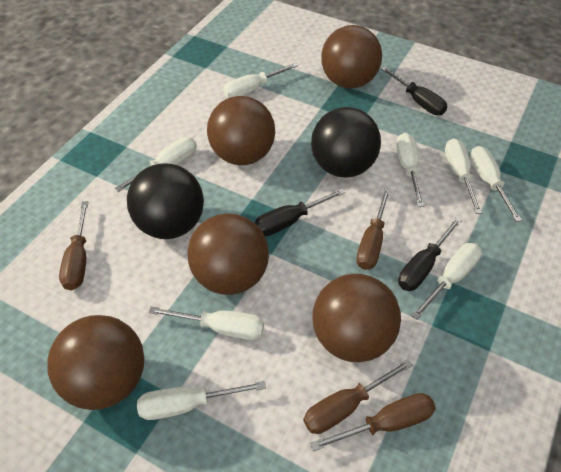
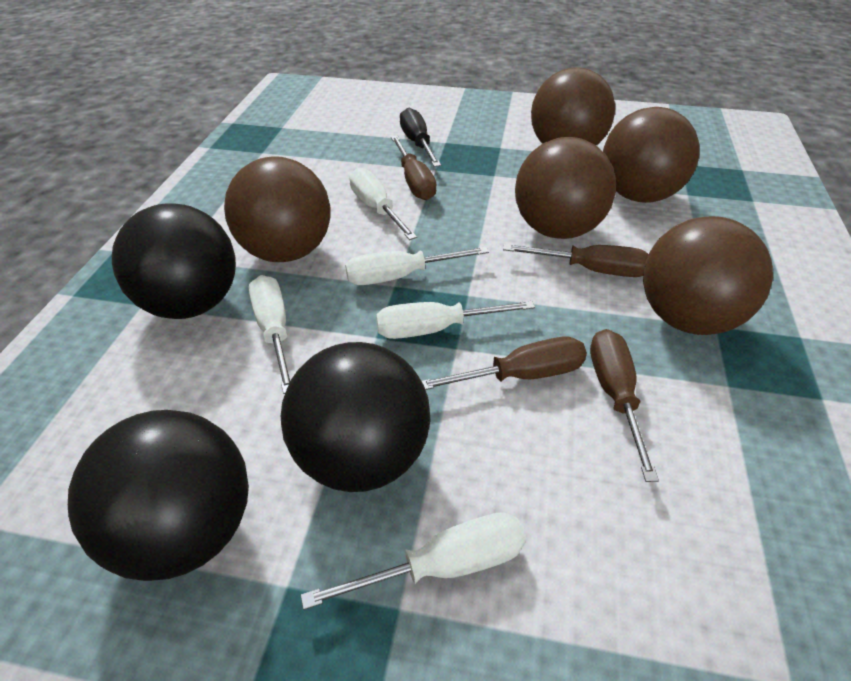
black ball: 2 -> 3
black screwdriver: 3 -> 1
white screwdriver: 8 -> 5

